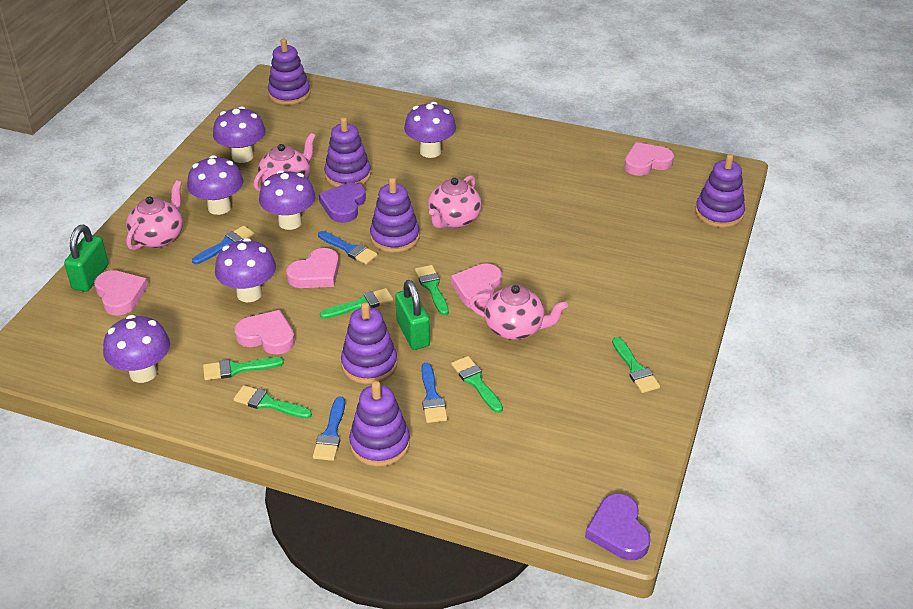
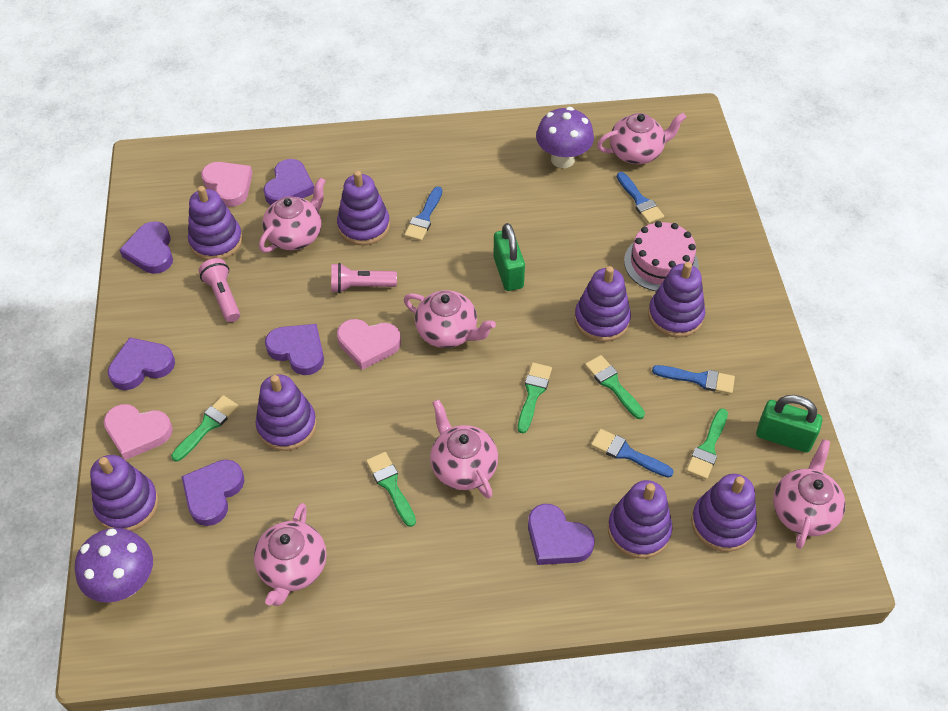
green brush: 6 -> 5
pink cake: 0 -> 1
pink flashlight: 0 -> 2
pink heart: 5 -> 3
pink teapot: 4 -> 6
purple heart: 2 -> 6
purple mushroom: 6 -> 2
purple stacking toy: 6 -> 8

